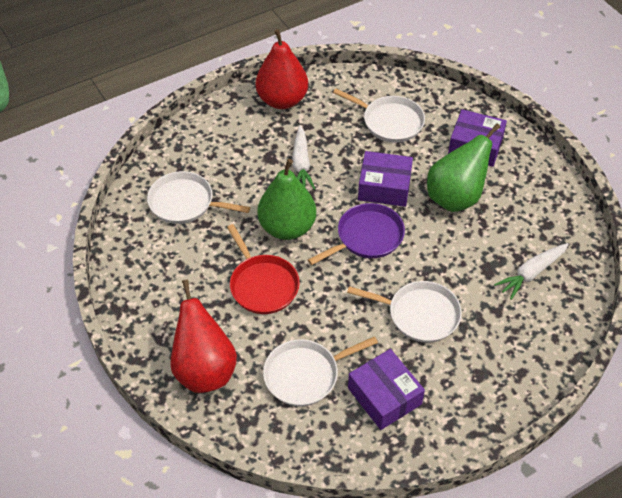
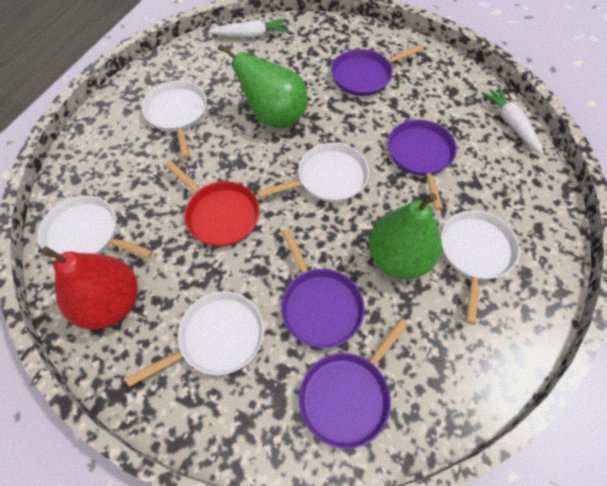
purple box: 3 -> 0
purple pan: 1 -> 4
red pear: 2 -> 1
white pan: 4 -> 5

